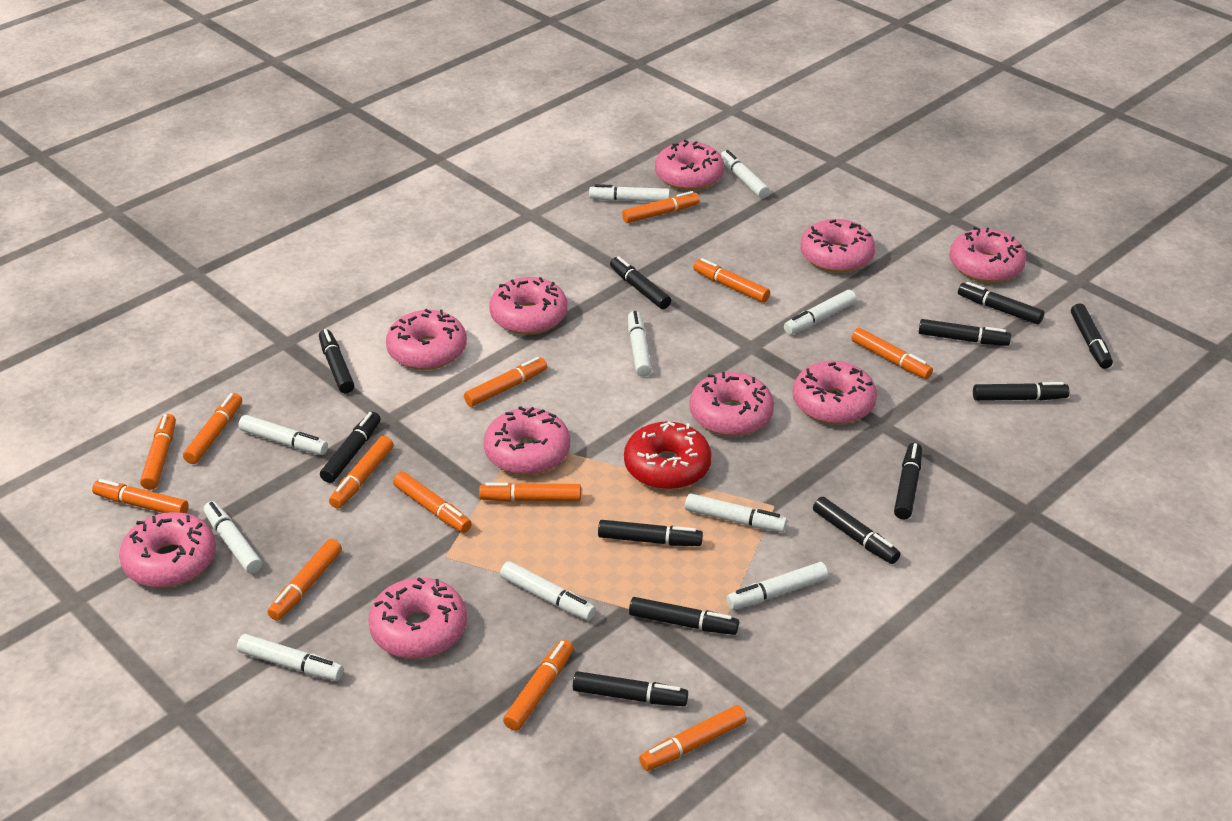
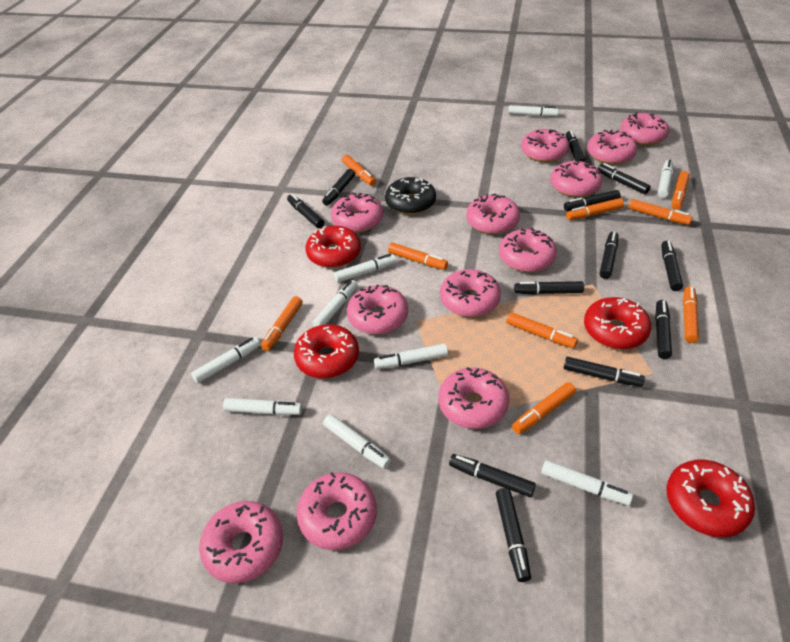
black donut: 0 -> 1
orange marker: 13 -> 9
pink donut: 10 -> 12
red donut: 1 -> 4
white marker: 10 -> 9

